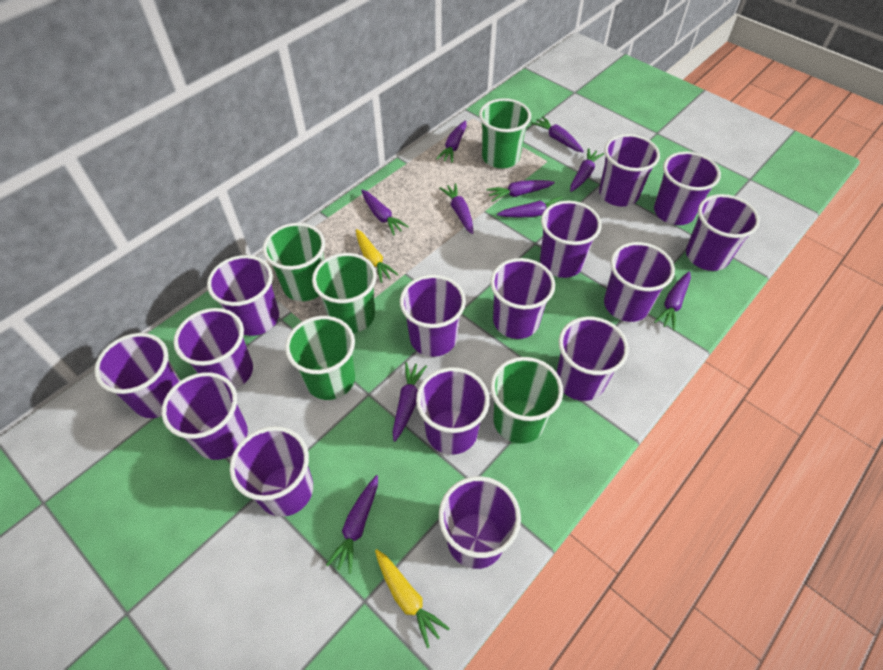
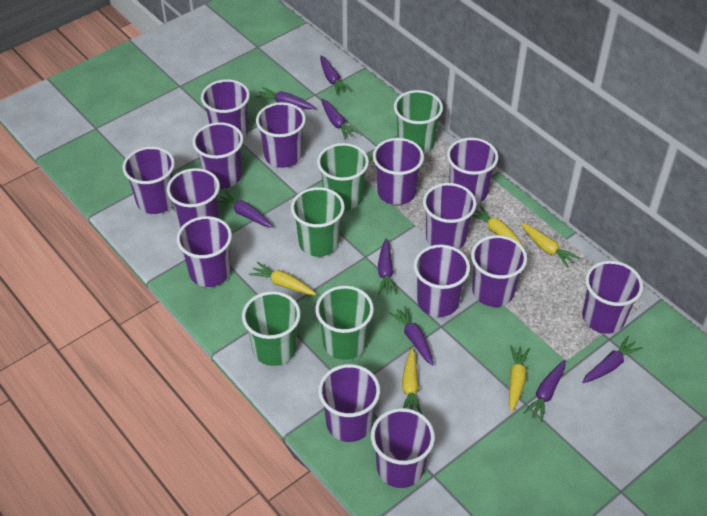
purple carrot: 10 -> 8
purple cup: 15 -> 14
yellow carrot: 2 -> 5

